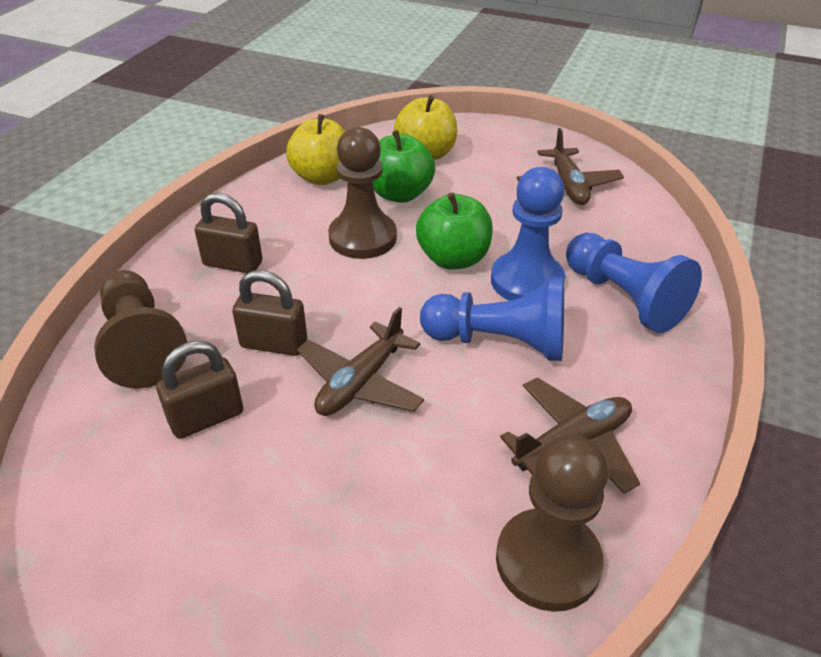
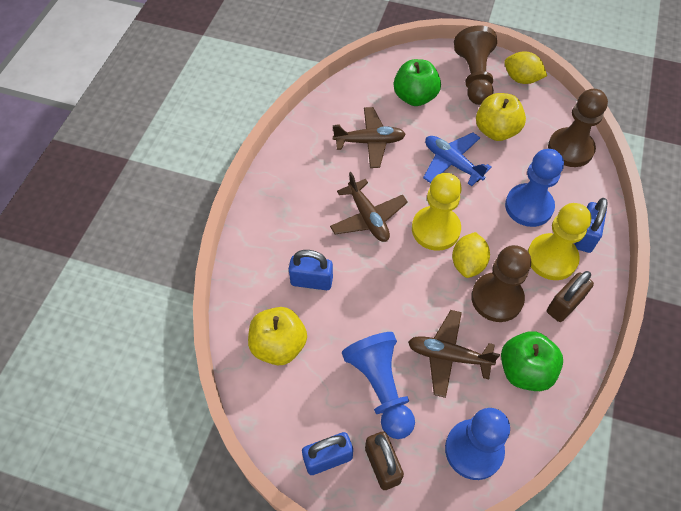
blue padlock: 0 -> 3
blue plane: 0 -> 1
brown padlock: 3 -> 2
yellow lemon: 0 -> 2
yellow pawn: 0 -> 2

